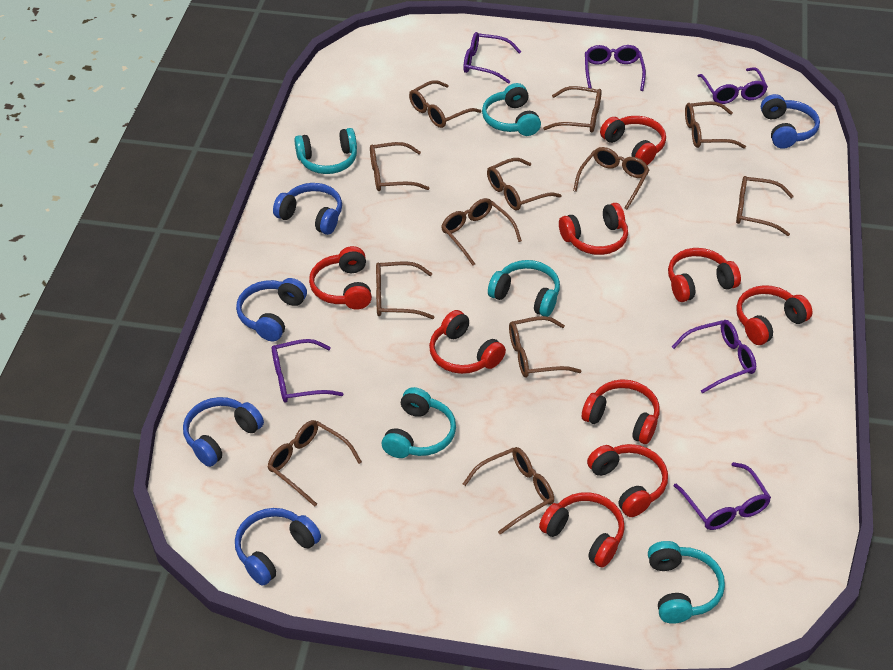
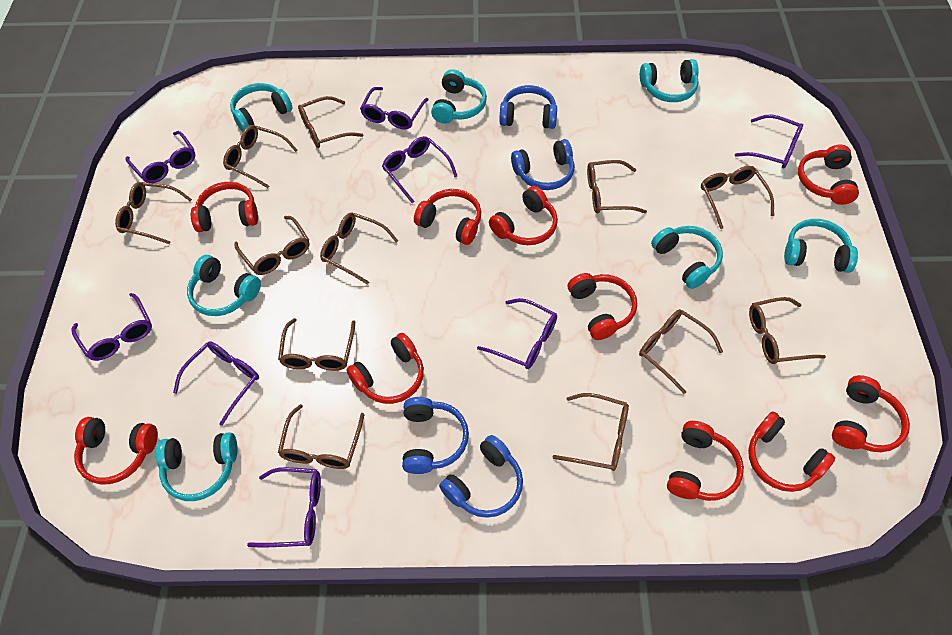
blue headphones: 5 -> 4
purple glasses: 6 -> 8
red headphones: 9 -> 10
turquoise headphones: 5 -> 7

